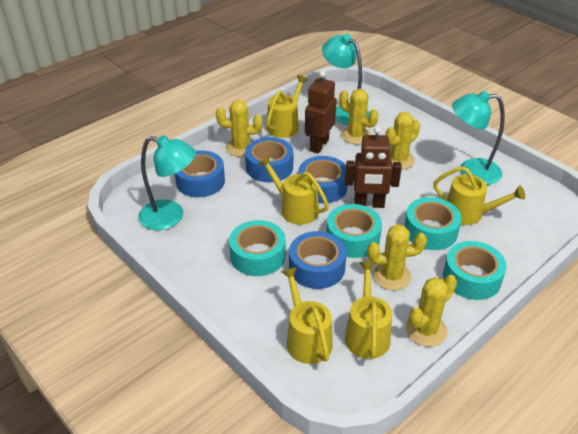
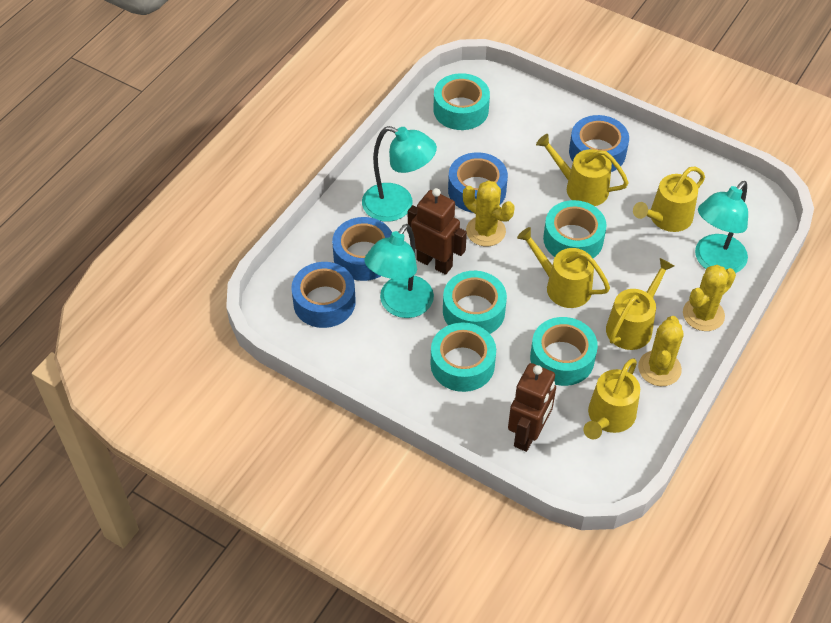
turquoise tape: 4 -> 5
yellow cactus: 5 -> 3

